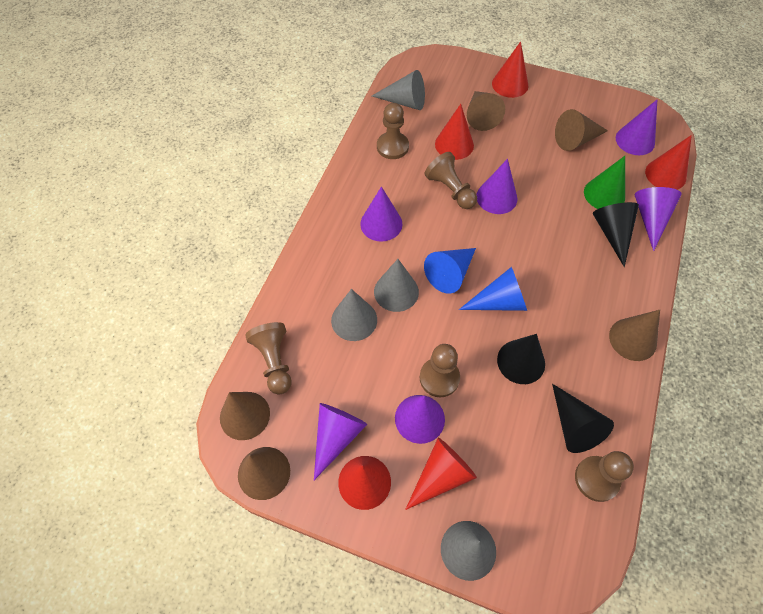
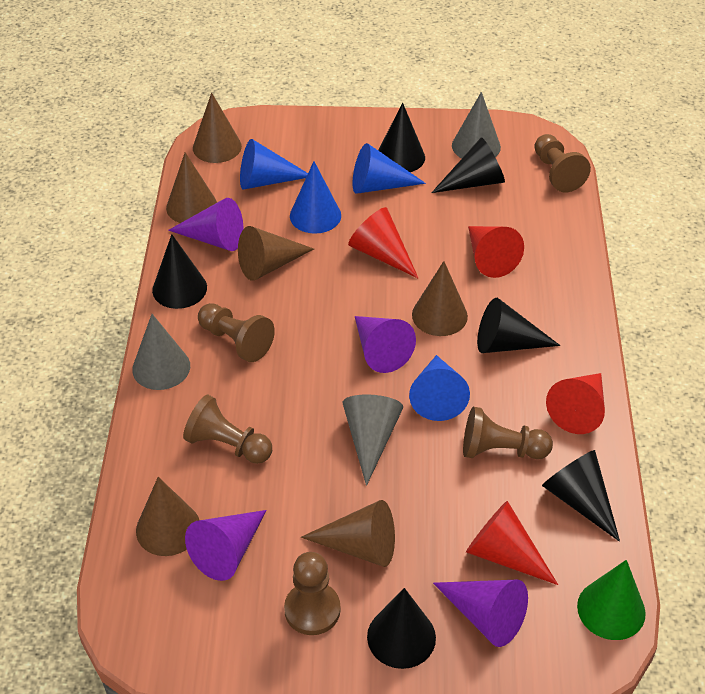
black cone: 3 -> 6
blue cone: 2 -> 4
brown cone: 5 -> 6
grey cone: 4 -> 3
purple cone: 6 -> 4
red cone: 5 -> 4

